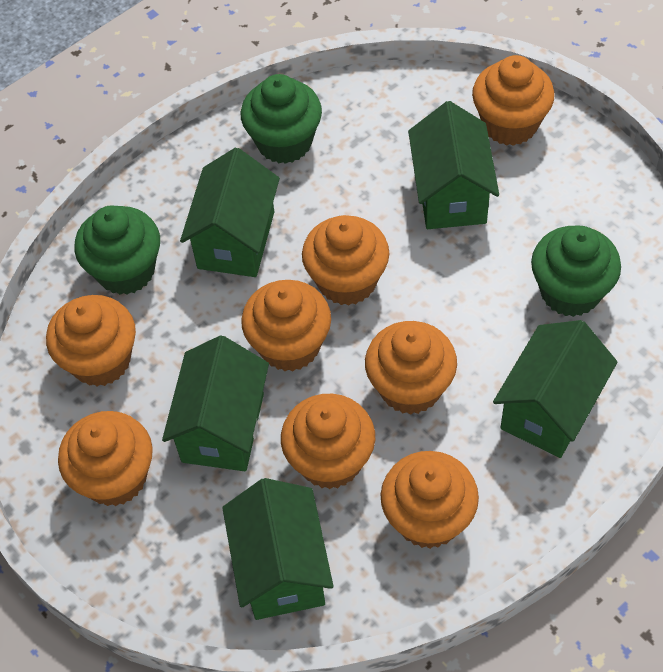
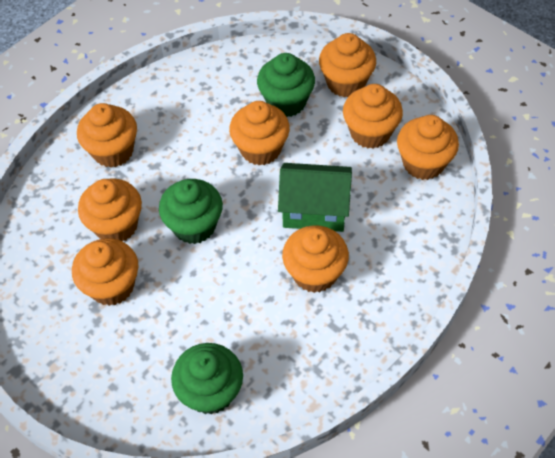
green house: 5 -> 1

